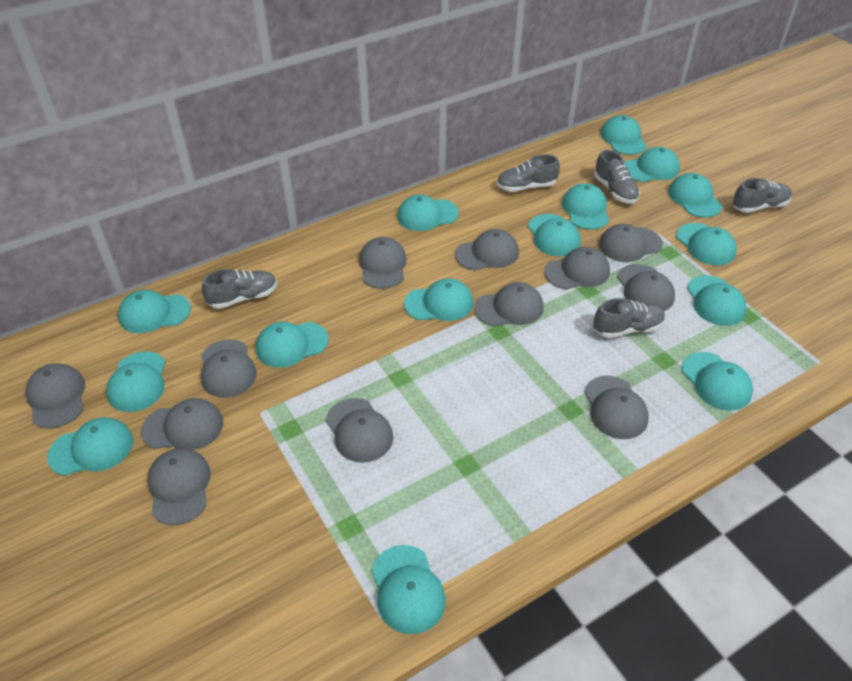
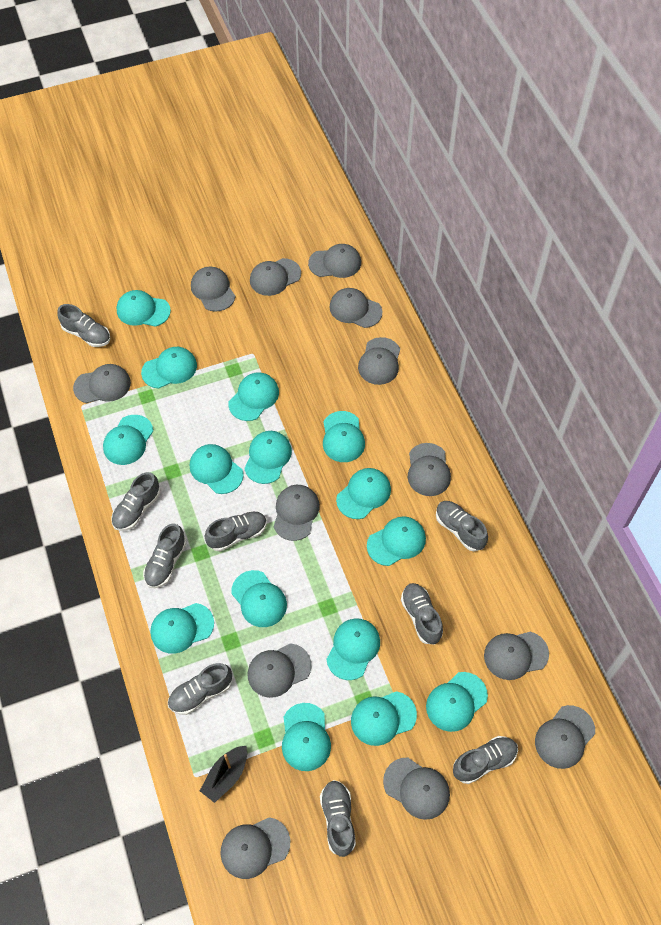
black boat: 0 -> 1
grey cap: 12 -> 13
grey shoe: 5 -> 9

